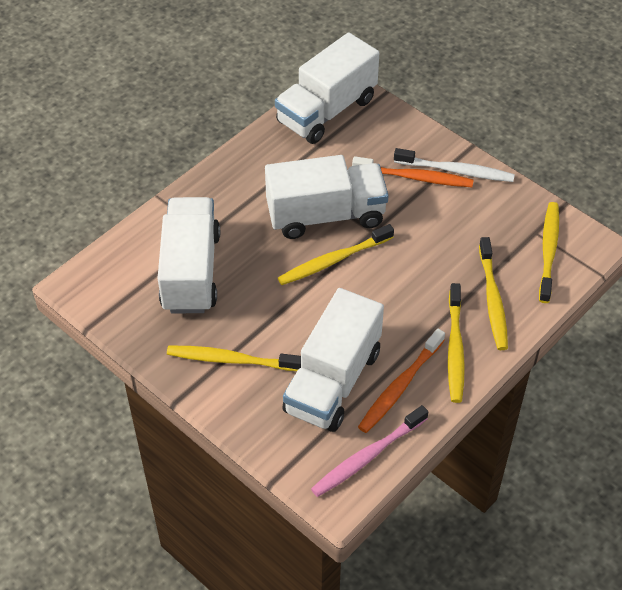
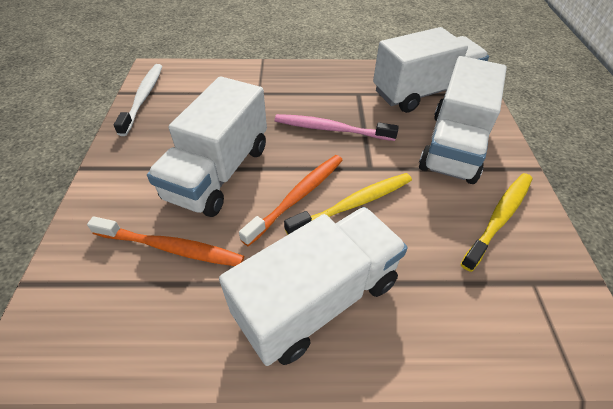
yellow toothbrush: 5 -> 2

